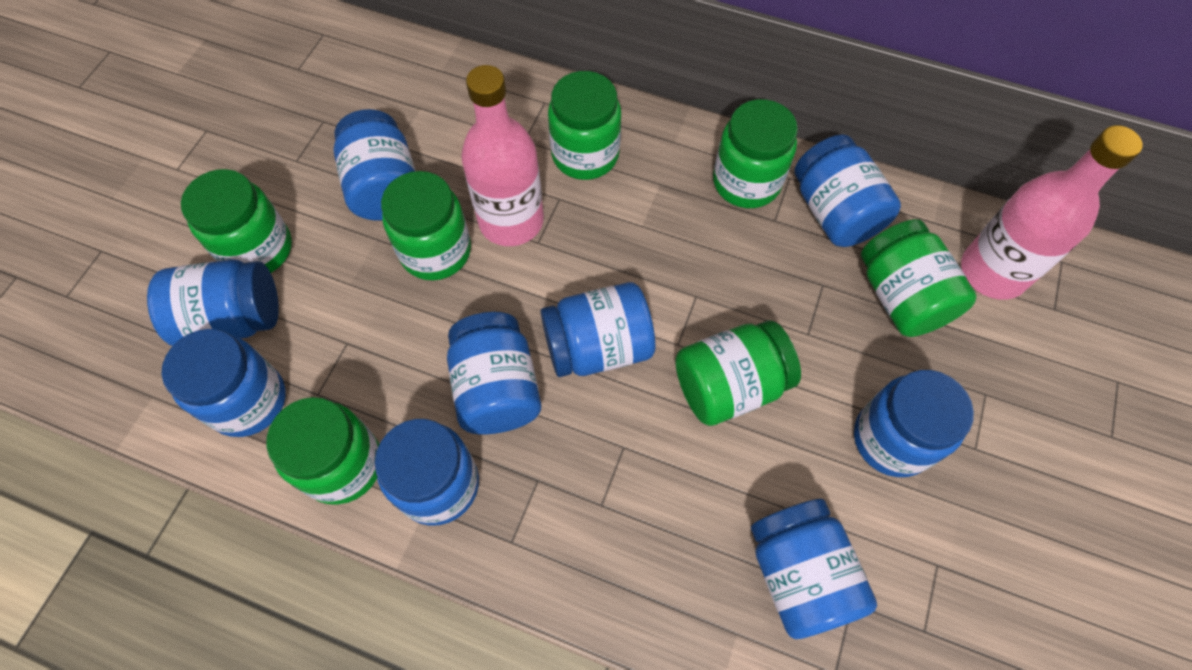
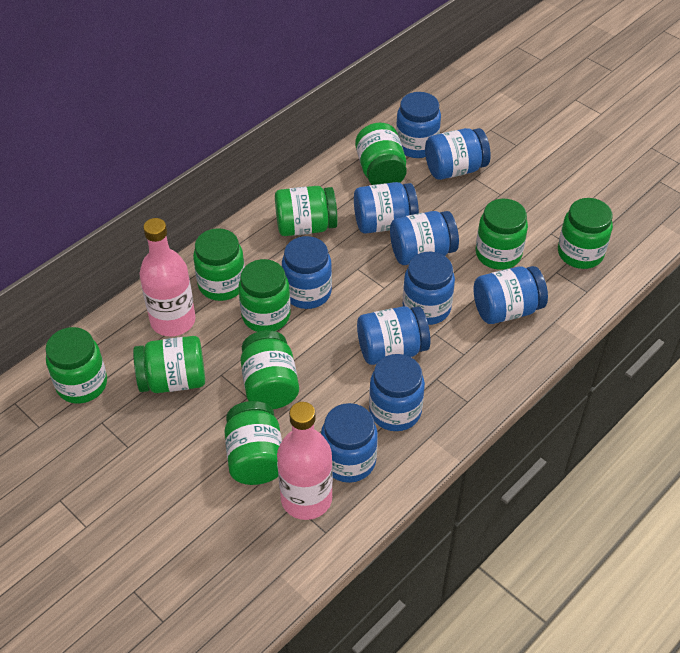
blue jar: 9 -> 10
green jar: 7 -> 10

